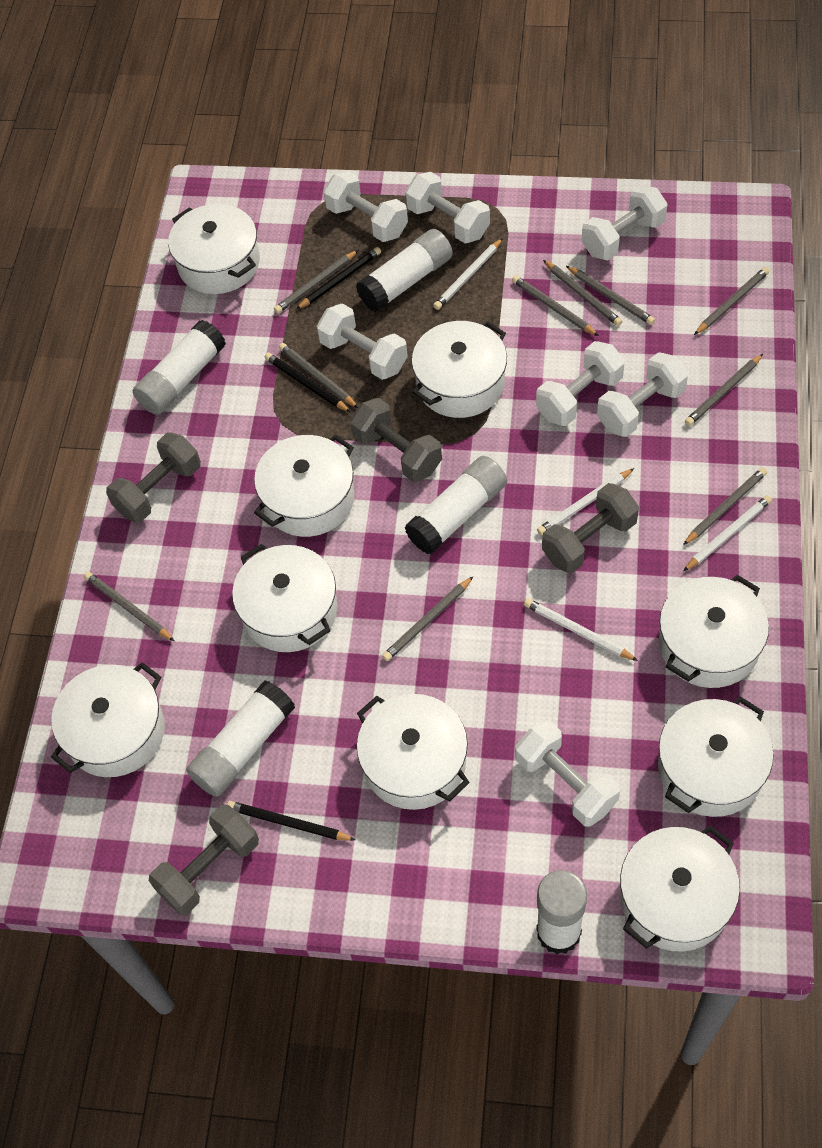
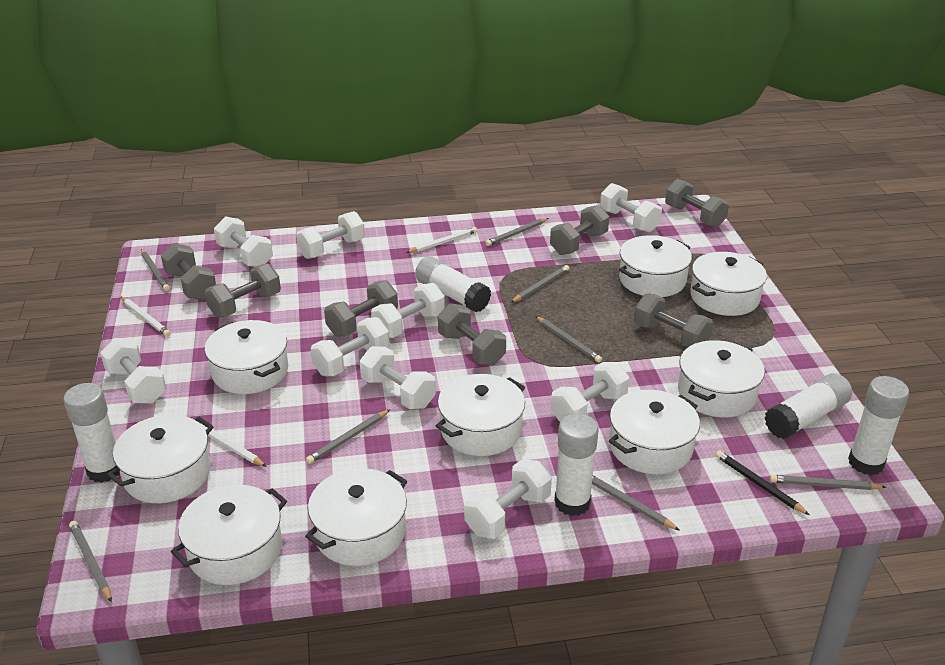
black pencil: 3 -> 1
grey dumbbell: 4 -> 7
grey pencil: 10 -> 8
white dumbbell: 7 -> 9
white pencil: 4 -> 3

